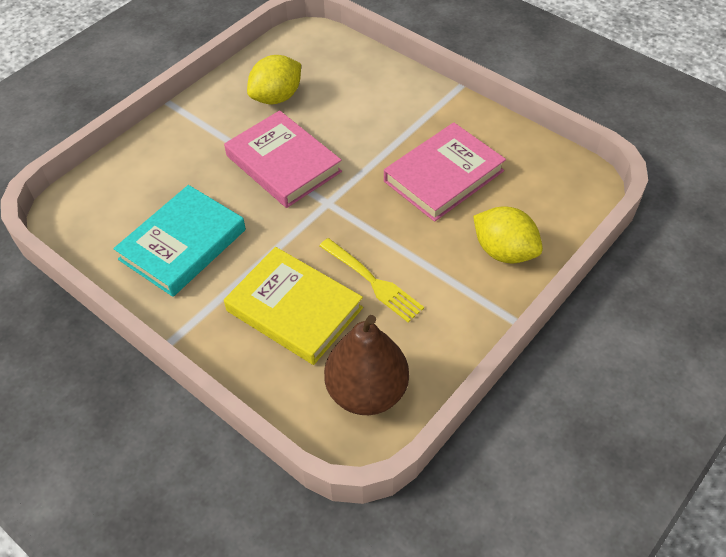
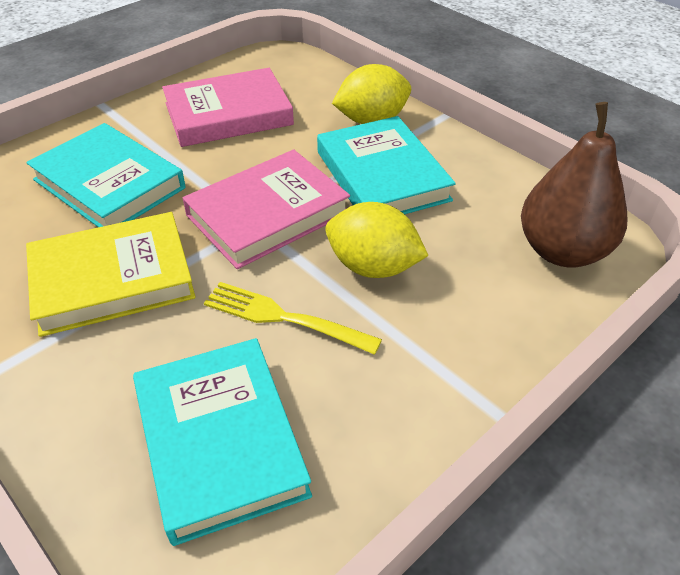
turquoise book: 1 -> 3

